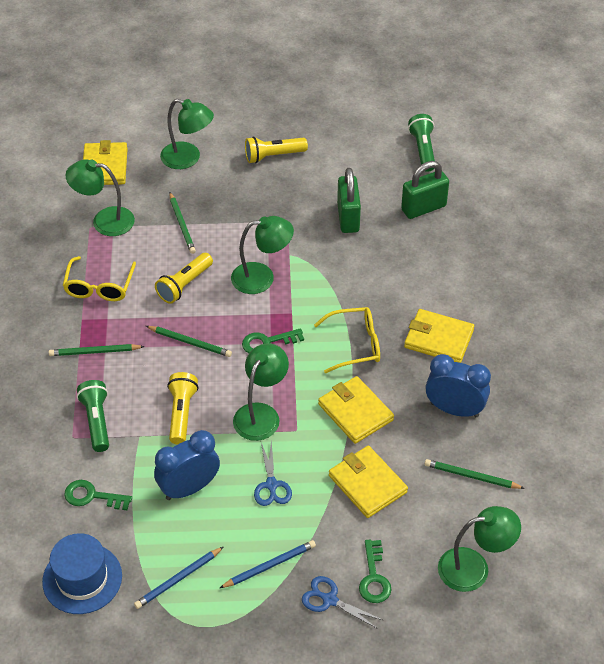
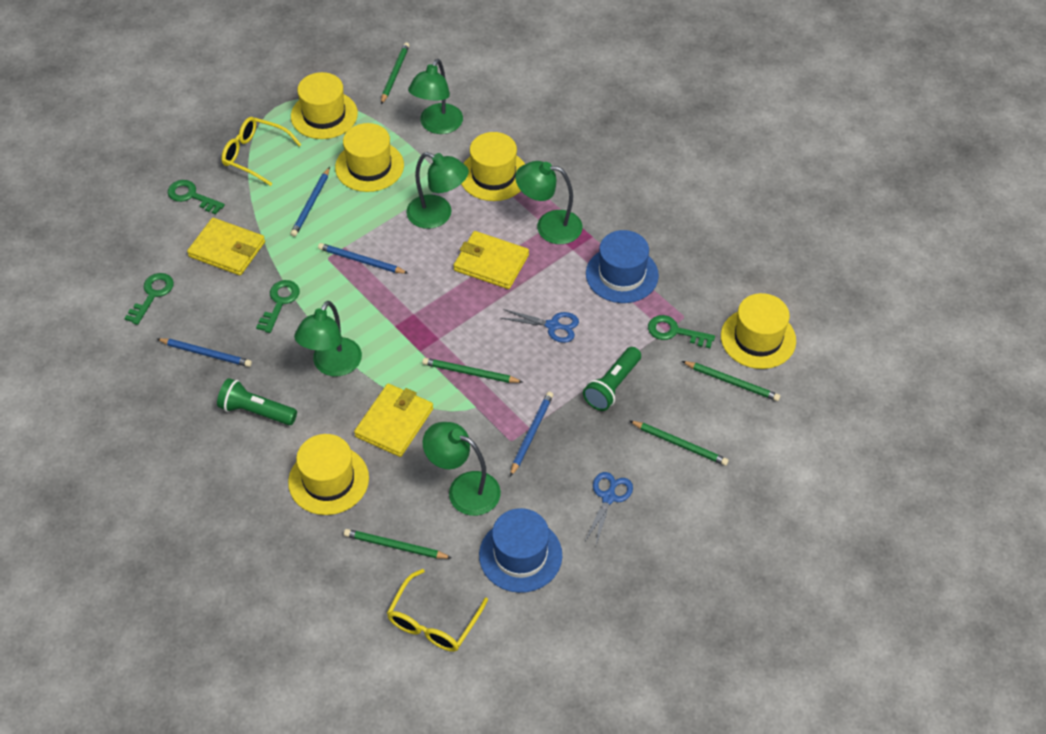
blue clock: 2 -> 0
blue hat: 1 -> 2
blue pencil: 2 -> 4
green key: 3 -> 4
green padlock: 2 -> 0
green pencil: 4 -> 5
yellow flashlight: 3 -> 0
yellow hat: 0 -> 5
yellow wallet: 4 -> 3

